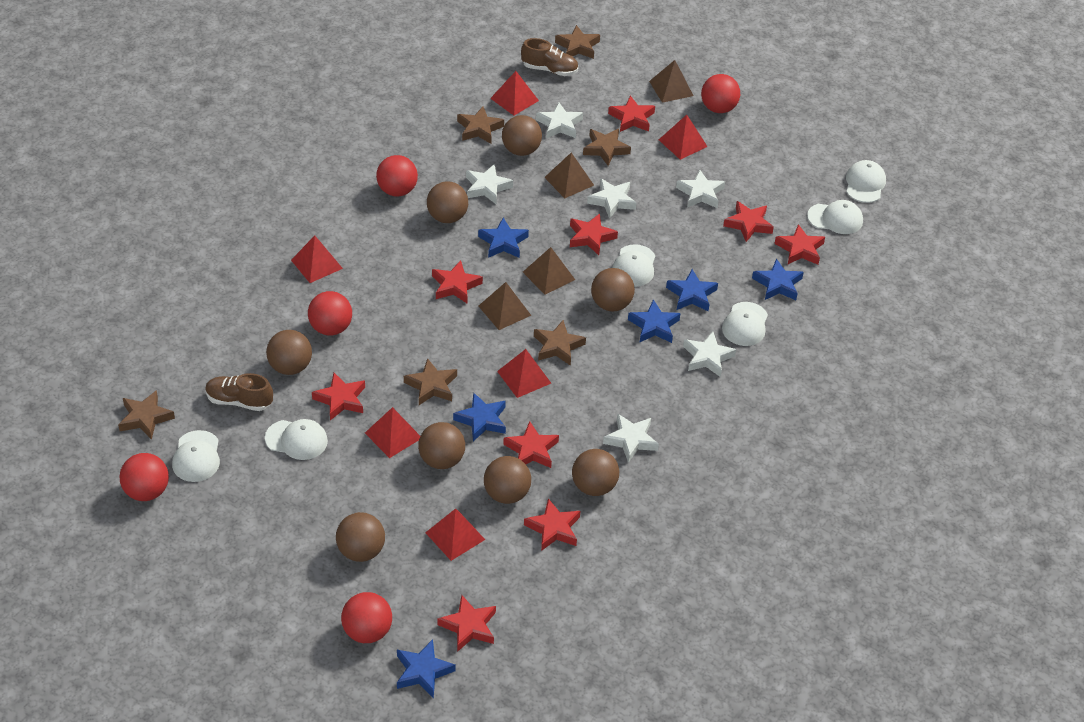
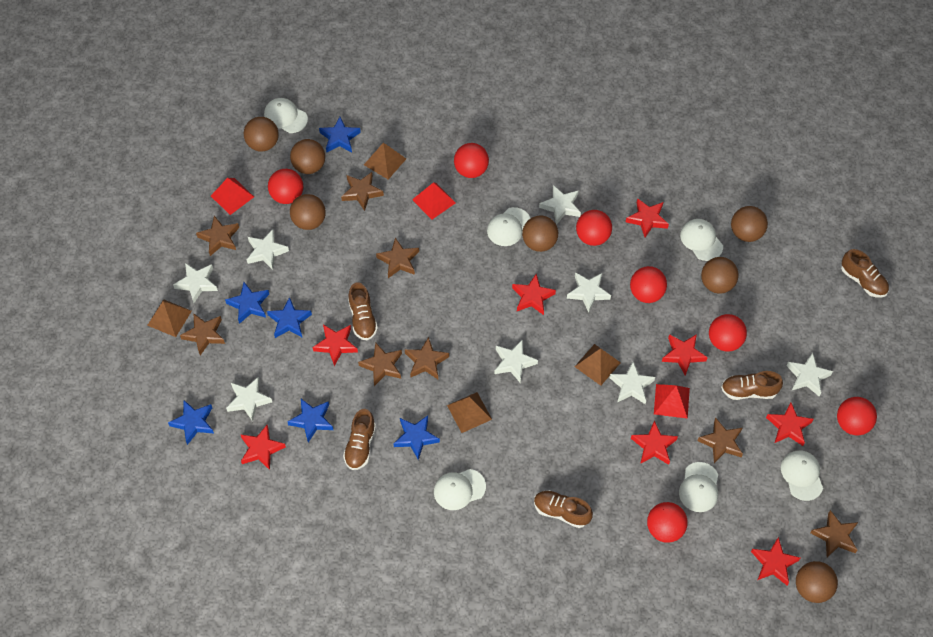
brown ball: 8 -> 7
brown shoe: 2 -> 5
brown star: 6 -> 8
red ball: 5 -> 7
red pyramid: 6 -> 3
red star: 9 -> 8
white star: 6 -> 8

